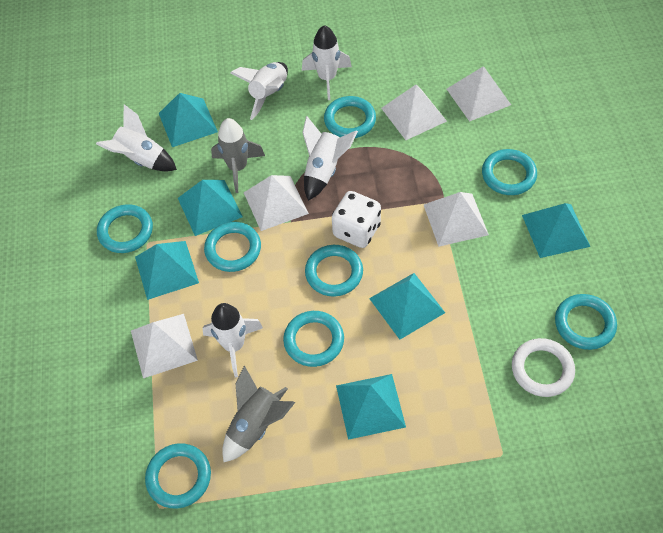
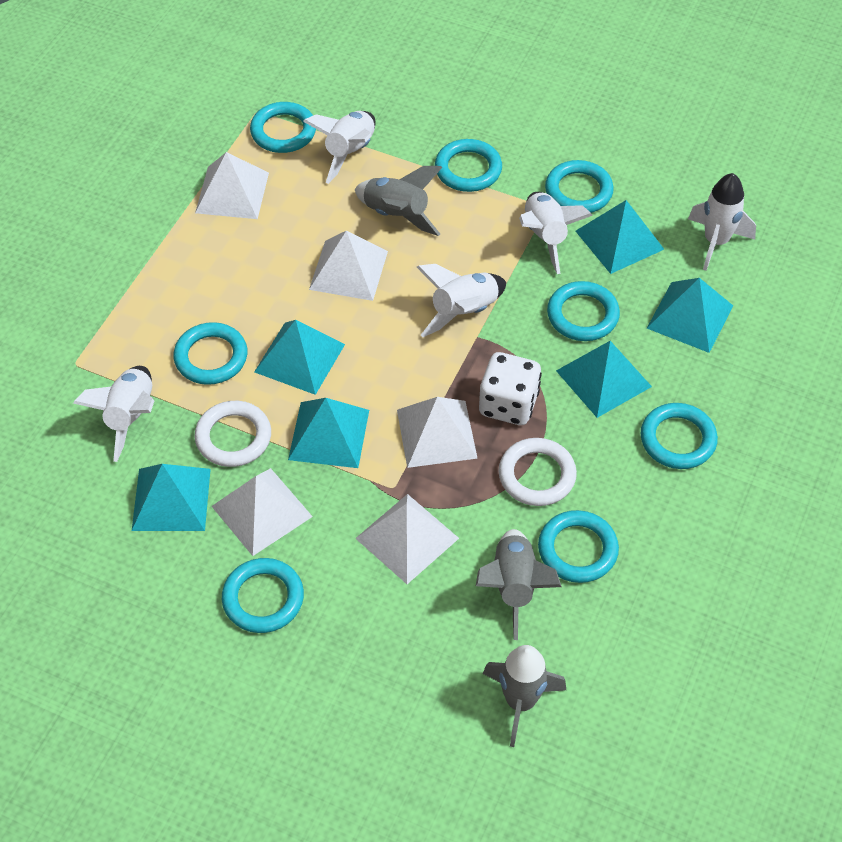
grey rocket: 2 -> 3
white ring: 1 -> 2

